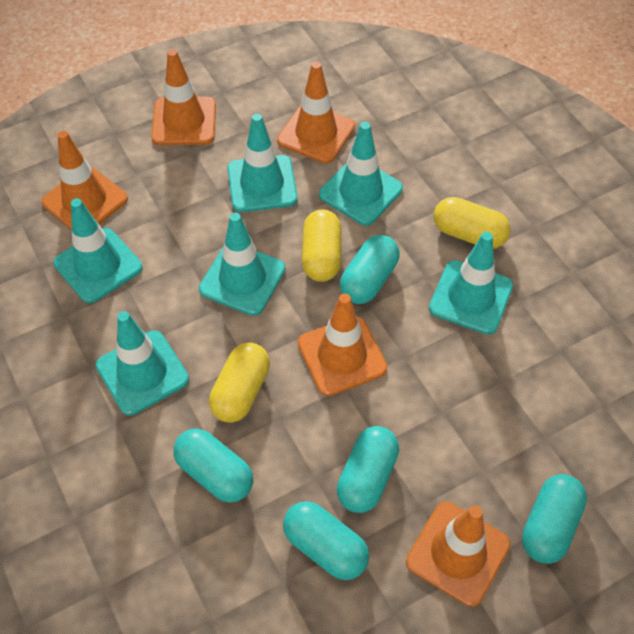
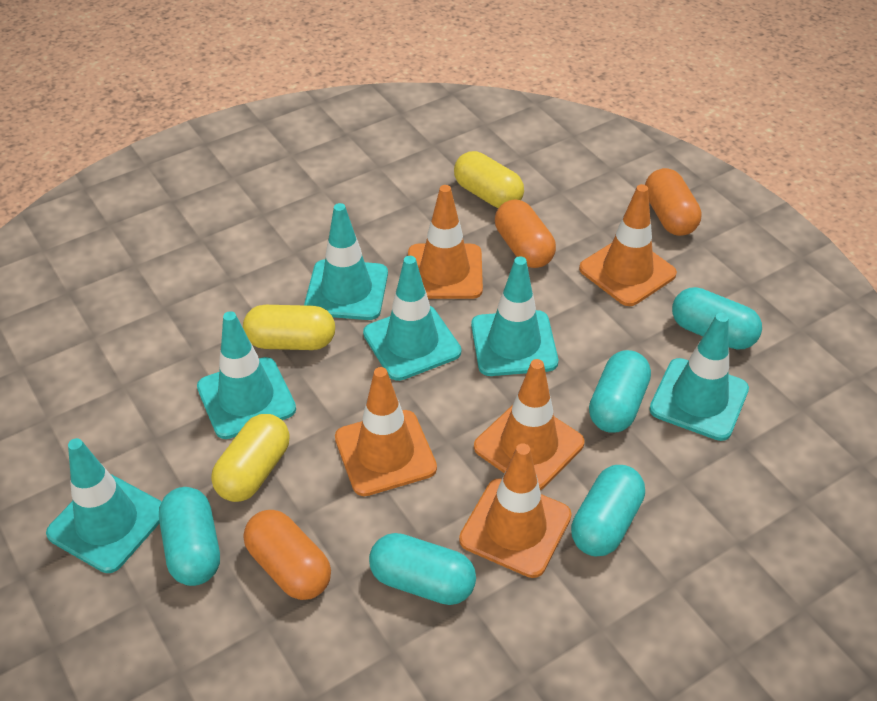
orange capsule: 0 -> 3

